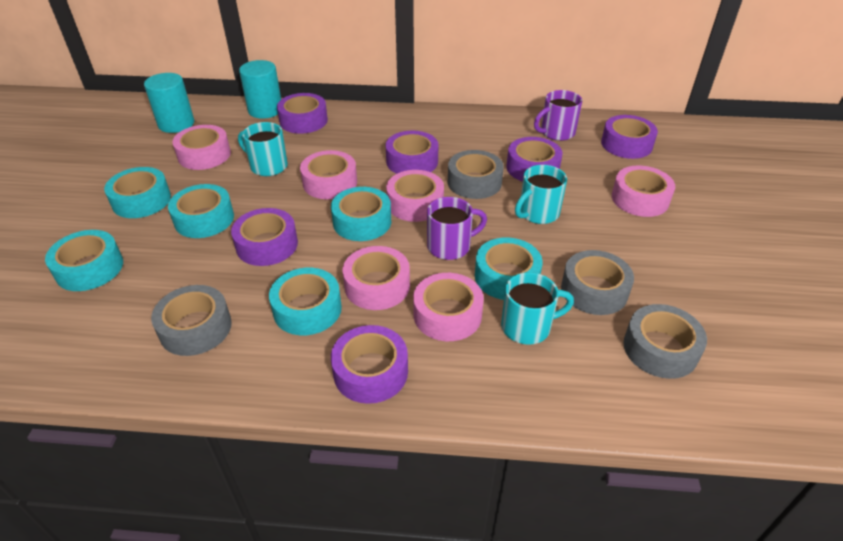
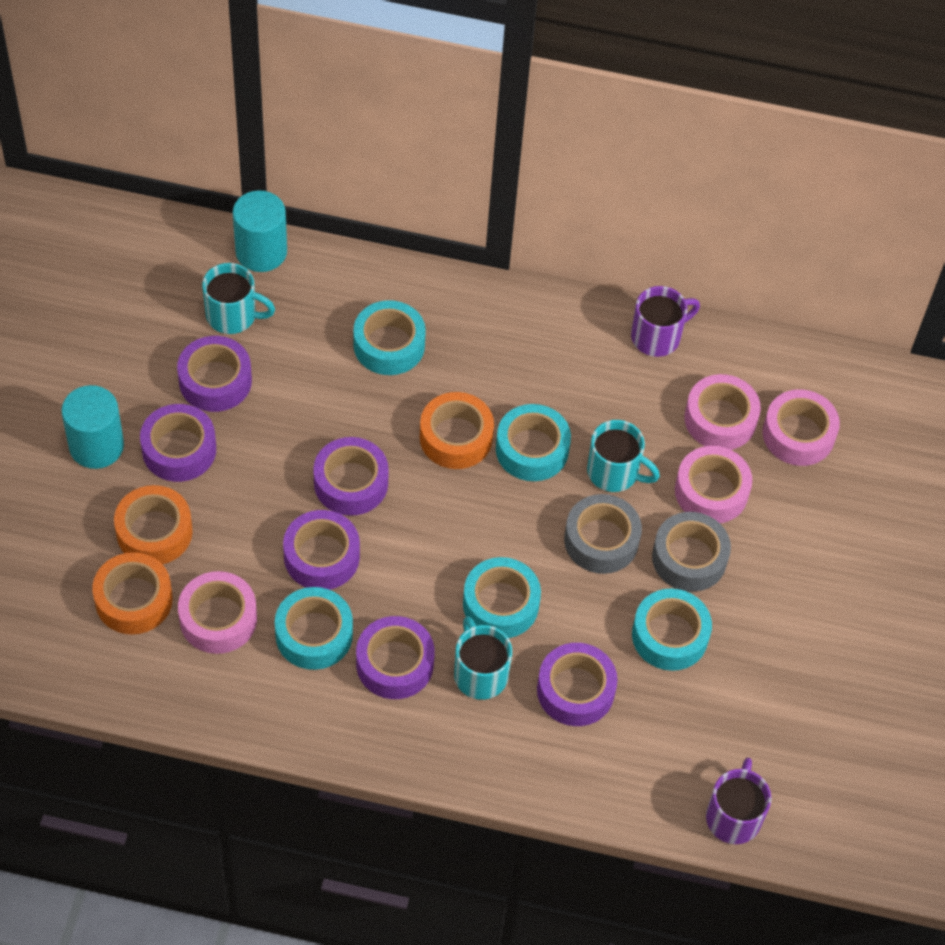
grey tape: 4 -> 2
orange tape: 0 -> 3
pink tape: 6 -> 4
turquoise tape: 6 -> 5

